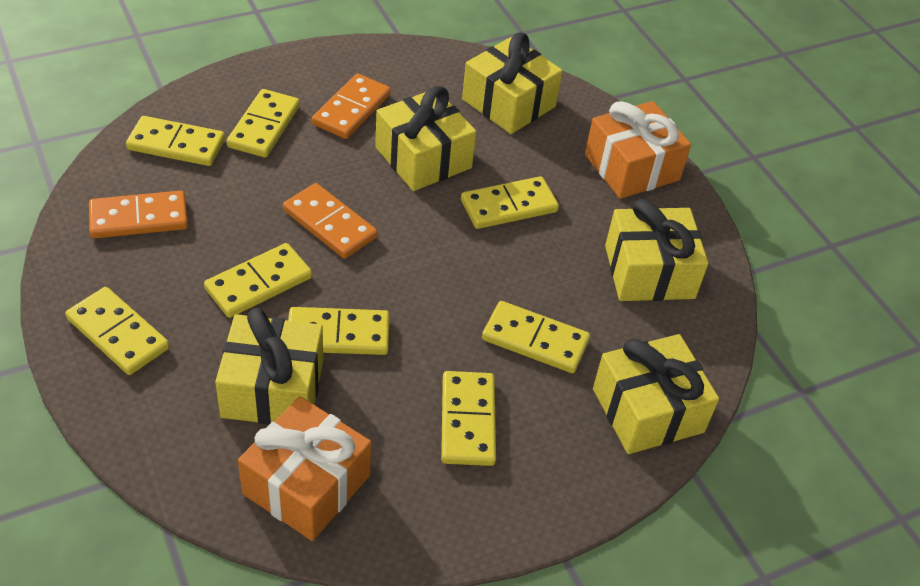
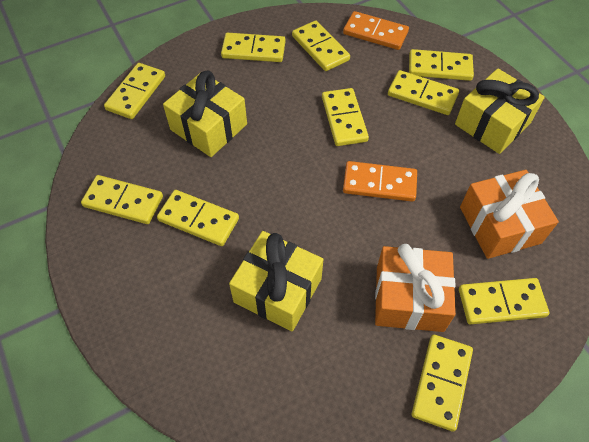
orange domino: 3 -> 2
yellow domino: 8 -> 10
yellow gift: 5 -> 3

